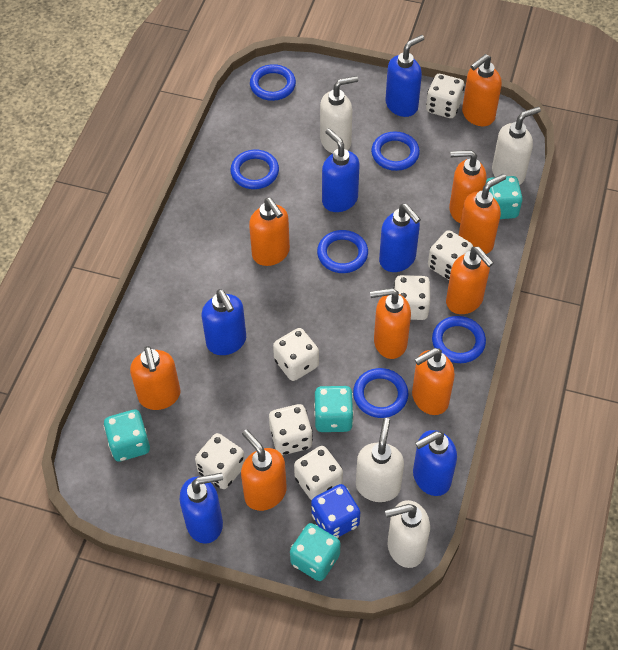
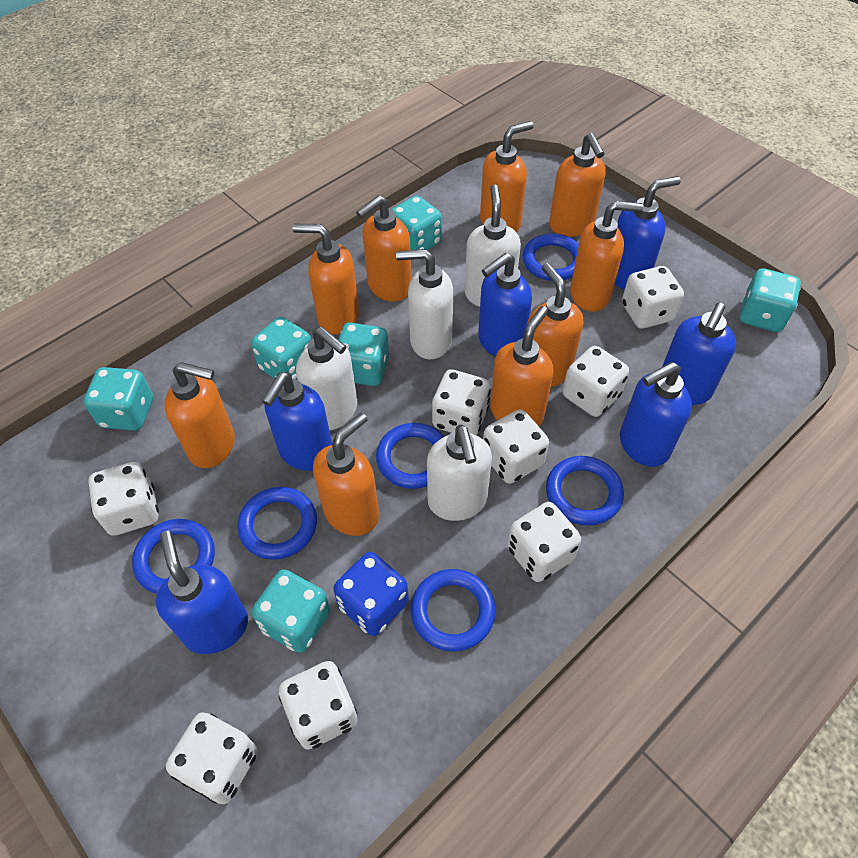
turquoise dice: 4 -> 6
white dice: 7 -> 8

